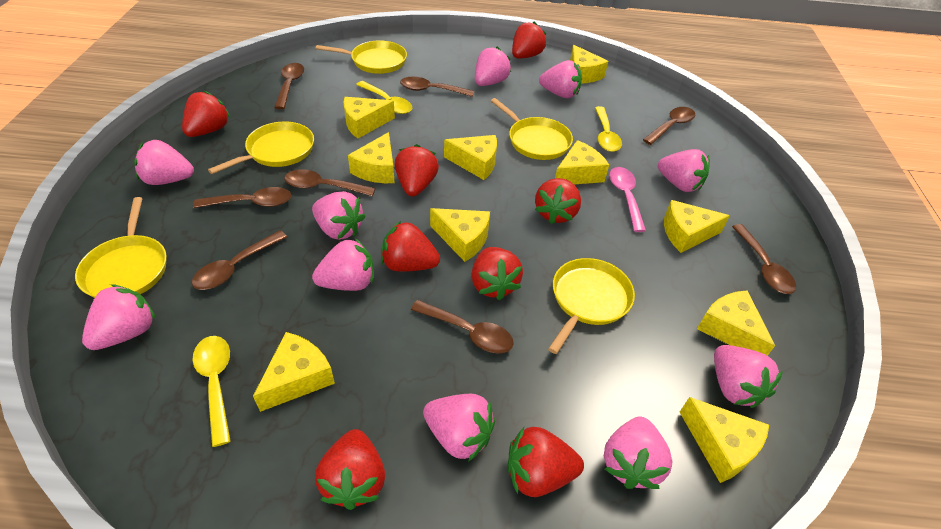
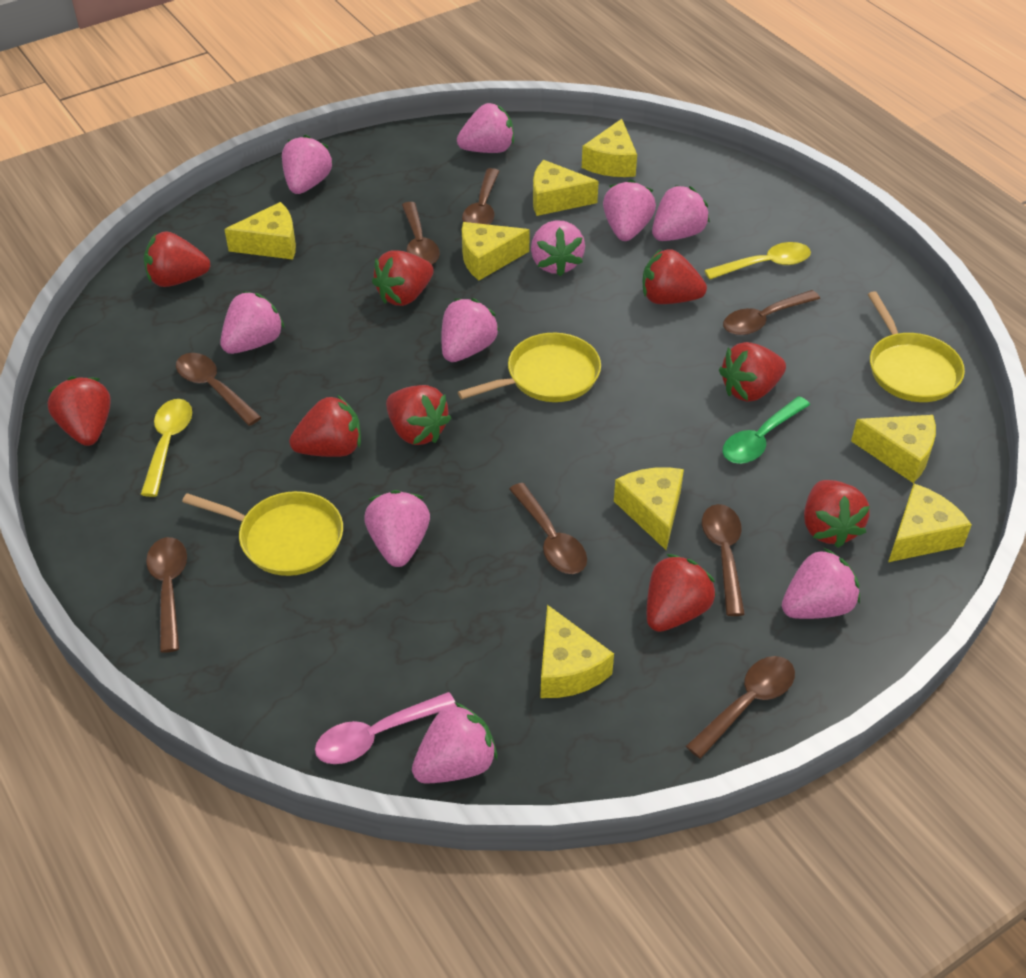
green spoon: 0 -> 1
red strawberry: 8 -> 9
yellow cheese: 10 -> 8
yellow pan: 5 -> 3
yellow spoon: 3 -> 2

